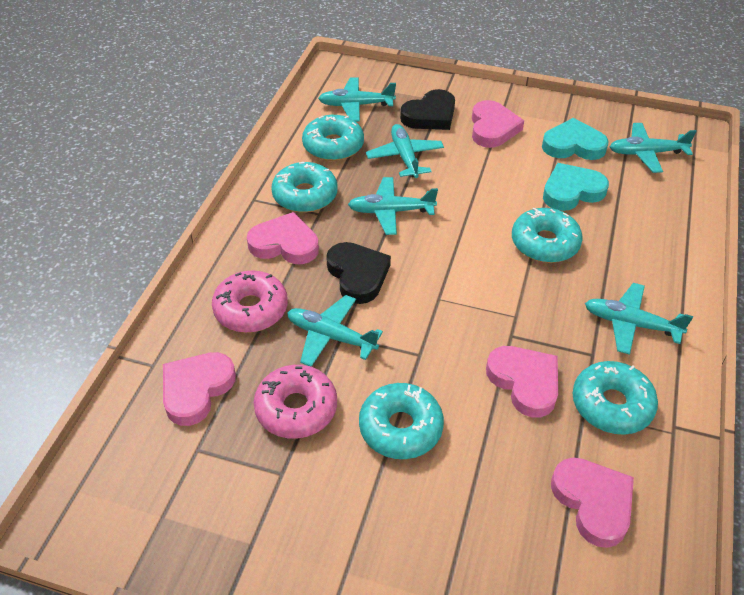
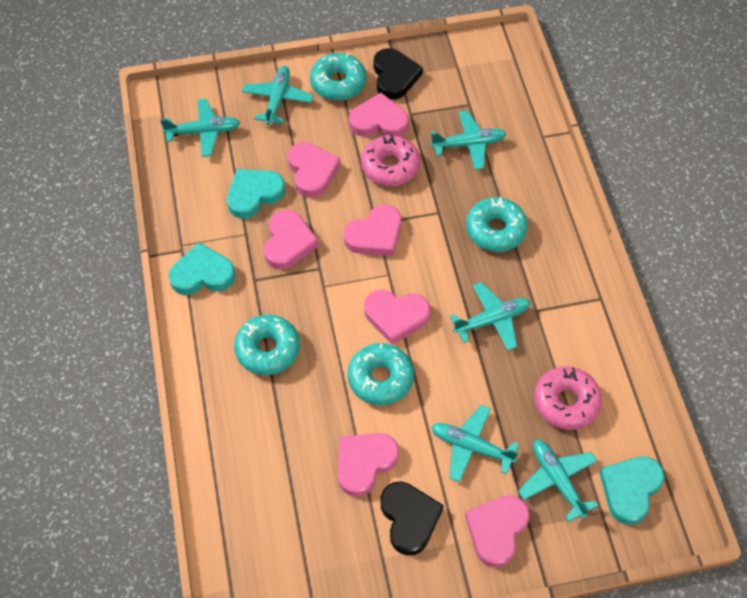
pink heart: 5 -> 7
turquoise donut: 5 -> 4
turquoise heart: 2 -> 3

